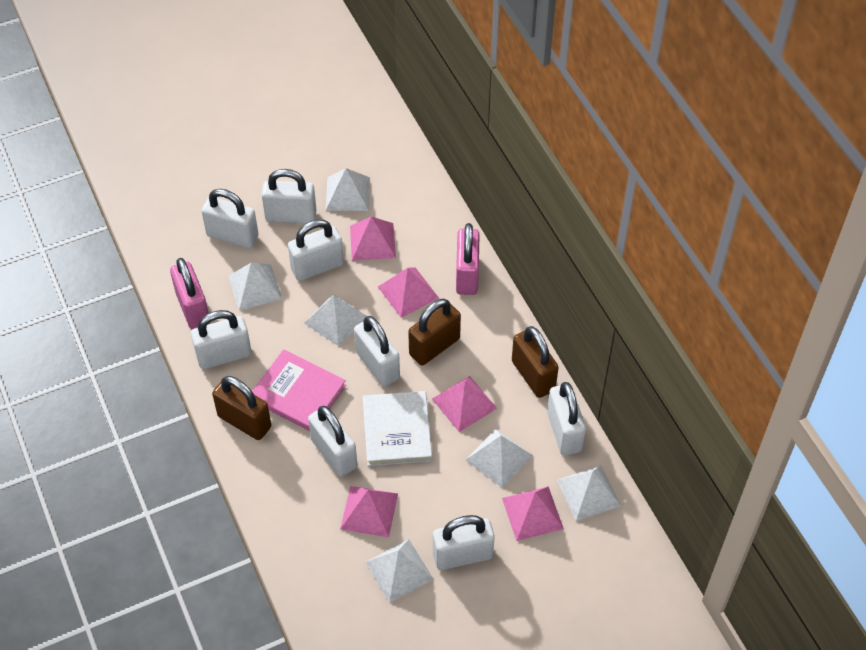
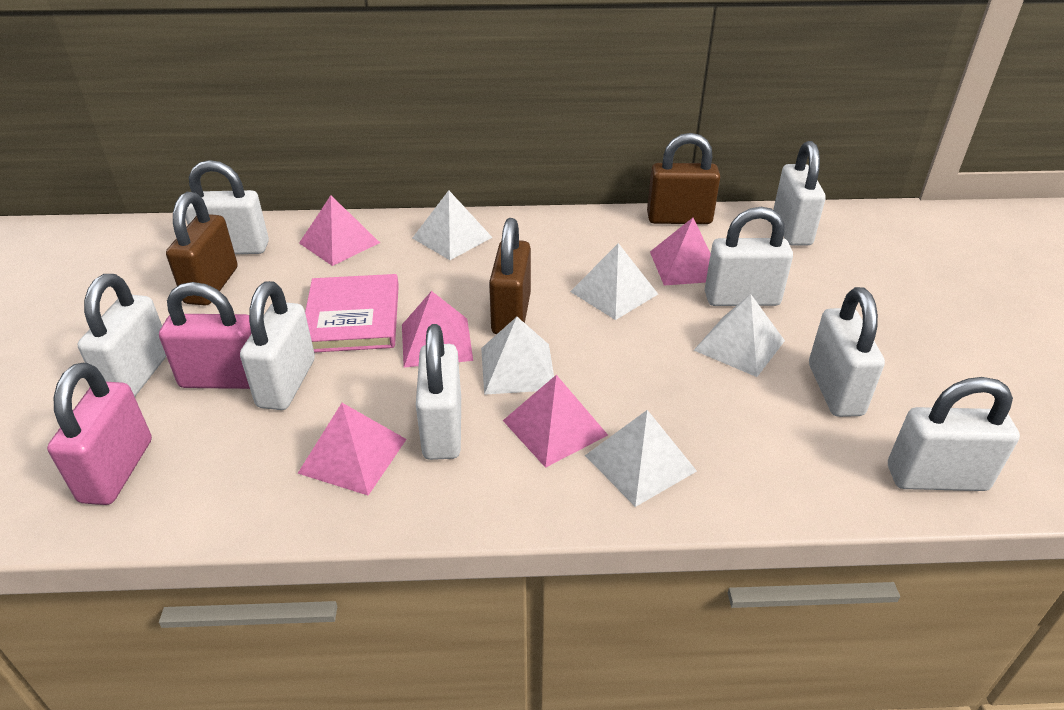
white book: 1 -> 0
white pyramid: 6 -> 5

